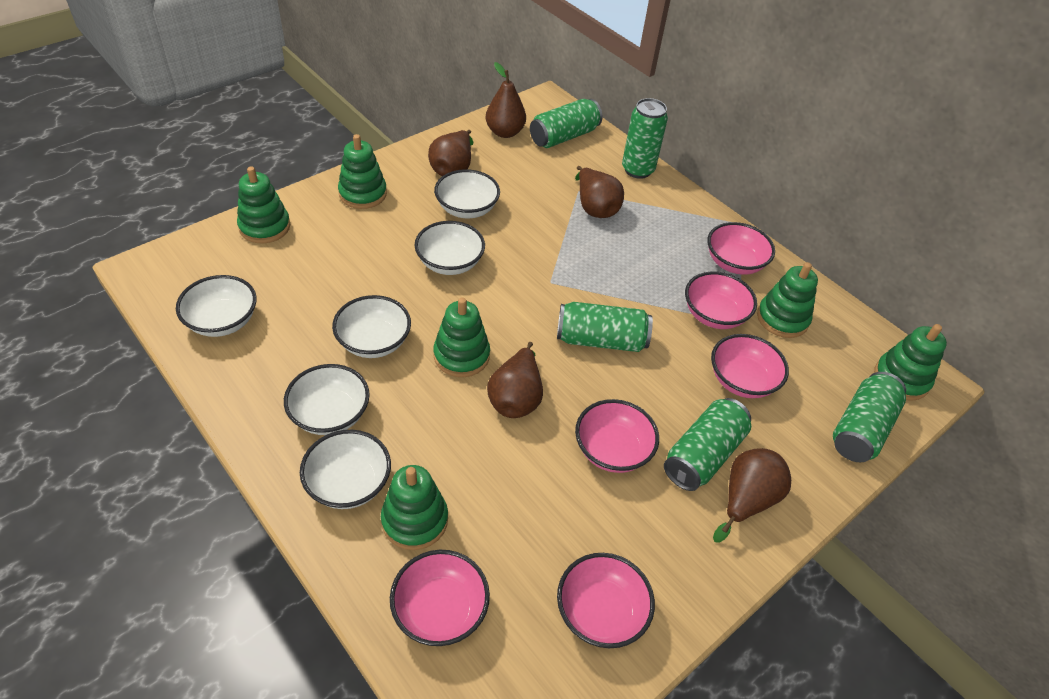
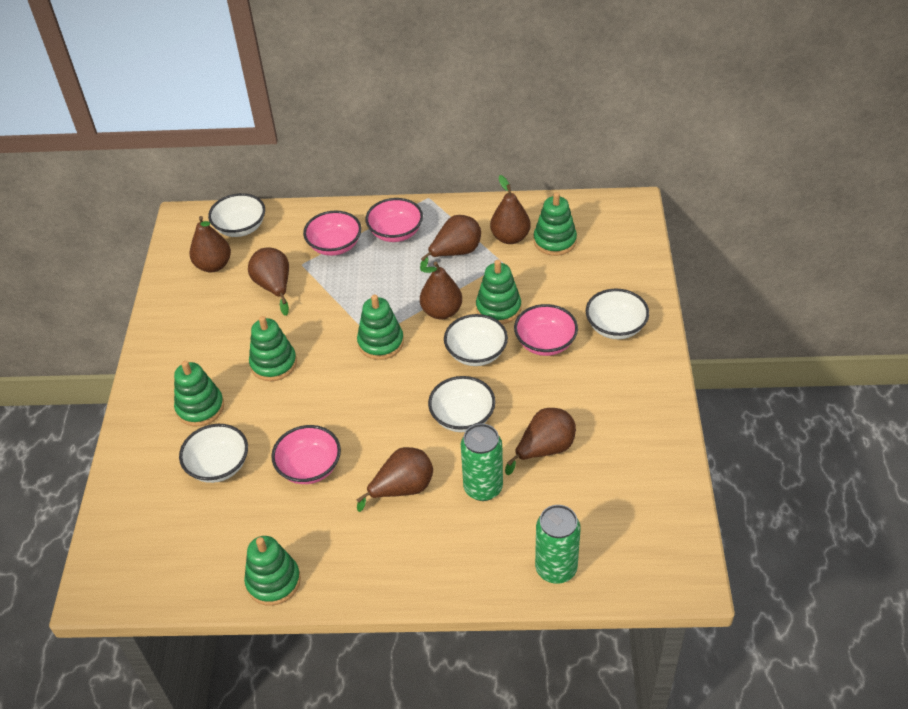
brown pear: 5 -> 7
green can: 5 -> 2
pink bowl: 6 -> 4
white bowl: 6 -> 5

